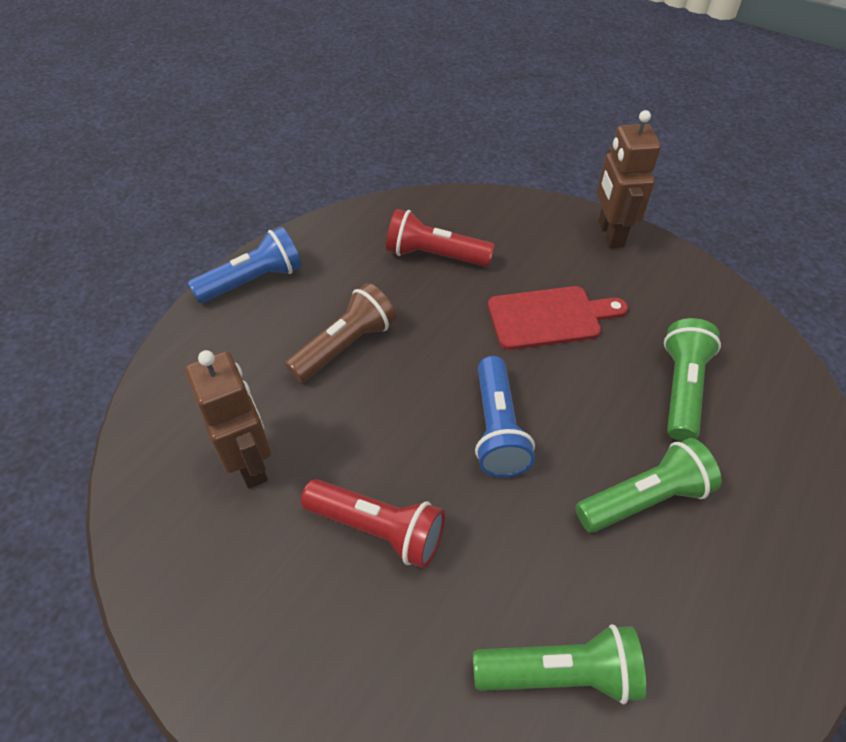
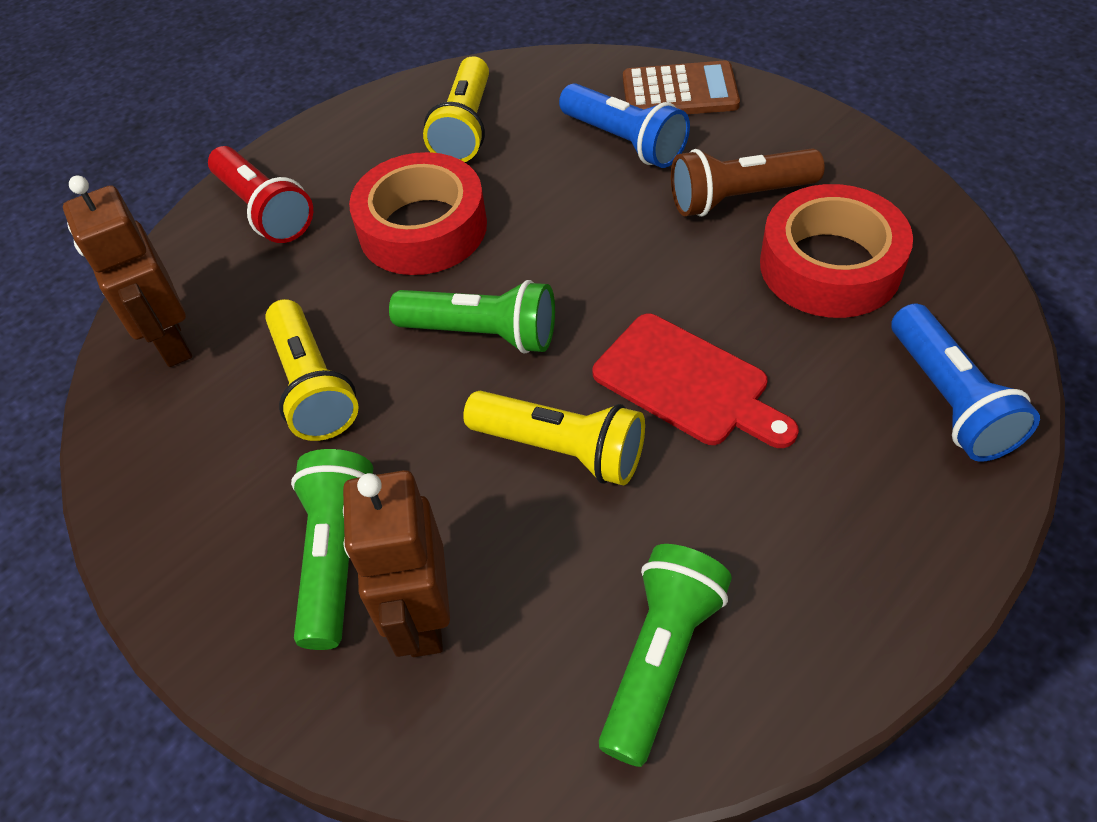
brown calculator: 0 -> 1
red flashlight: 2 -> 1
red tape: 0 -> 2
yellow flashlight: 0 -> 3

